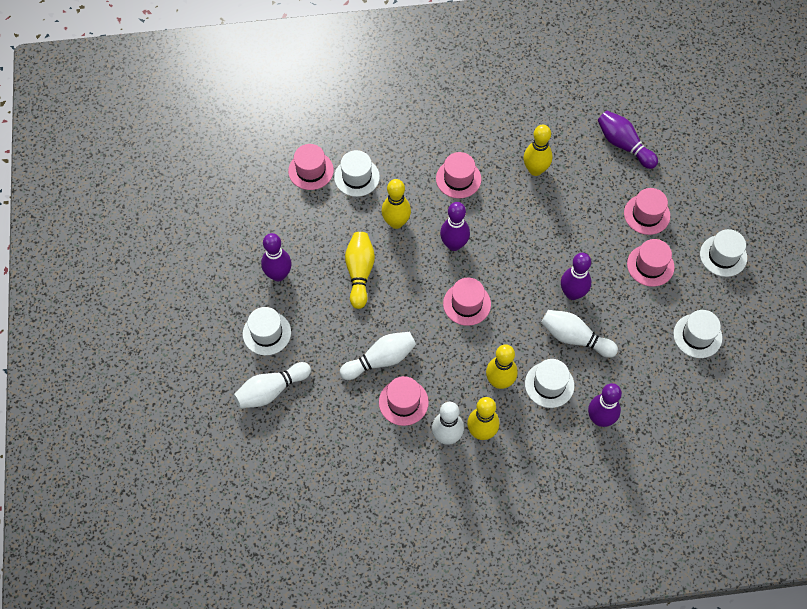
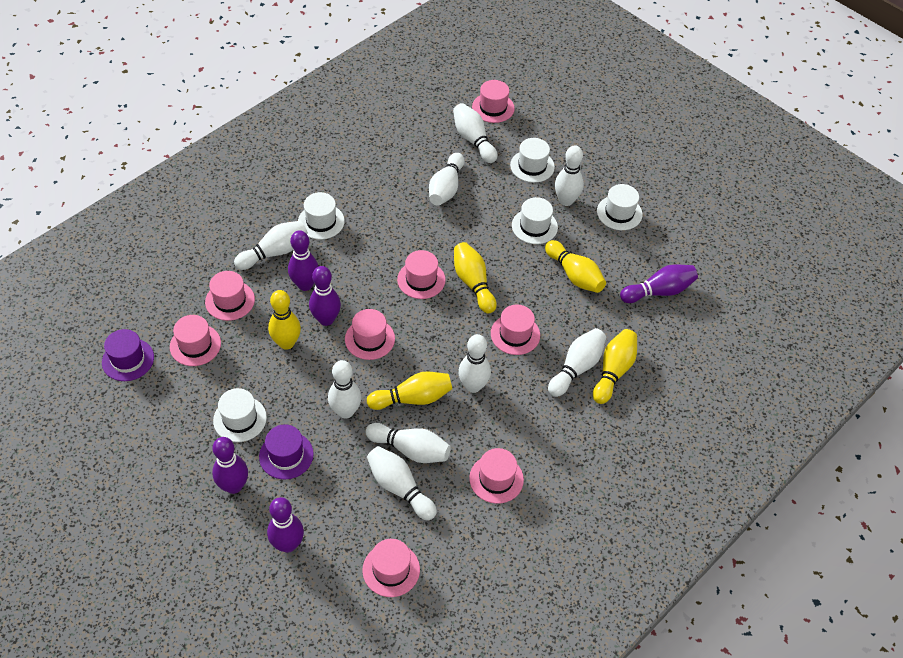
pink hat: 6 -> 8
purple hat: 0 -> 2
white bowling pin: 4 -> 9

